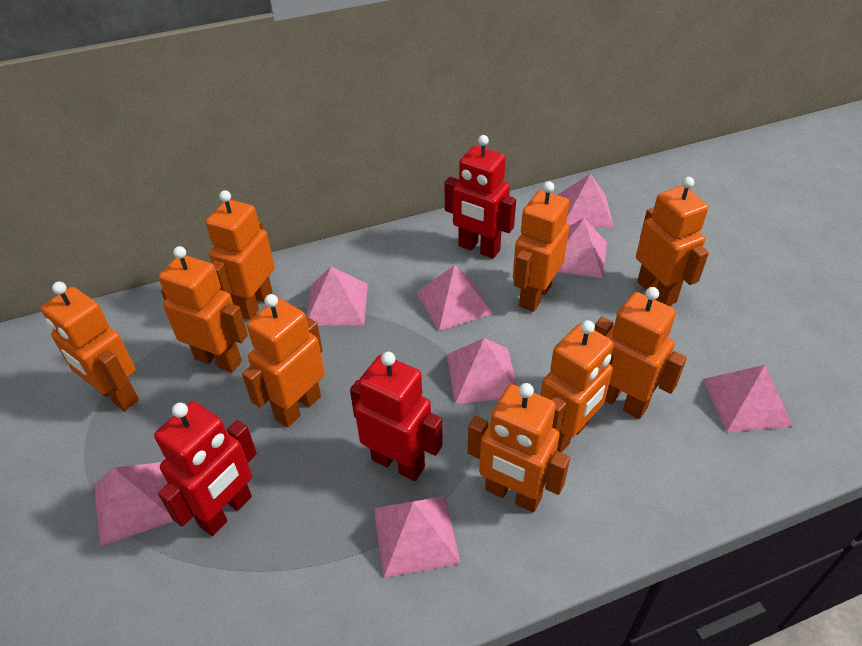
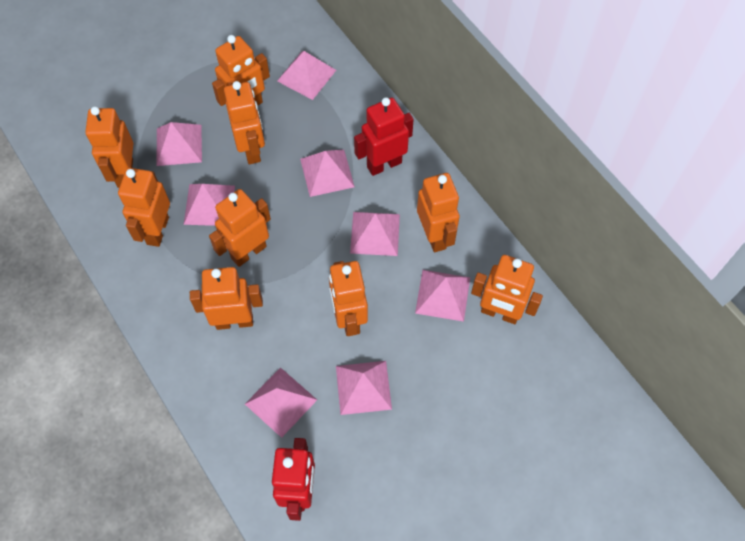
red robot: 3 -> 2

